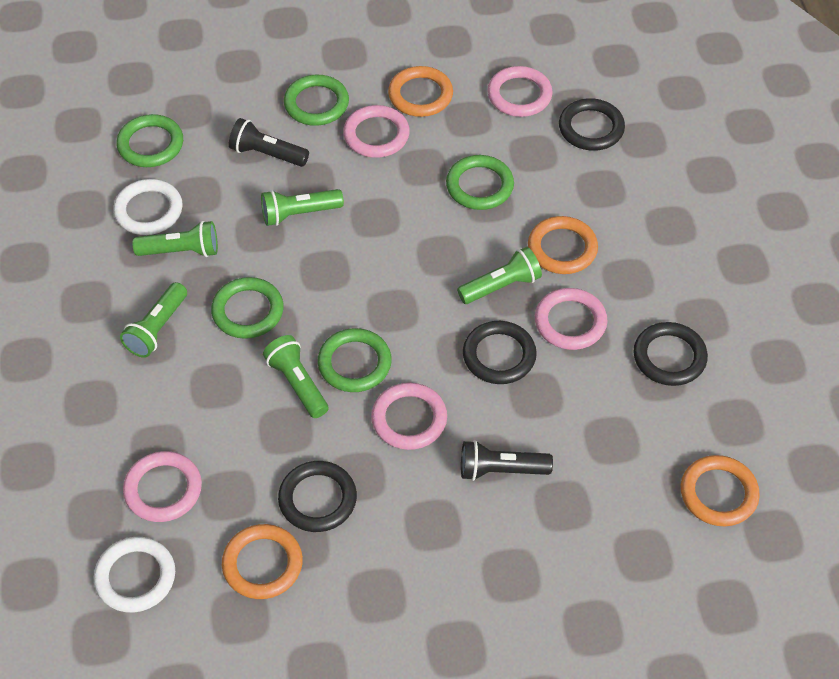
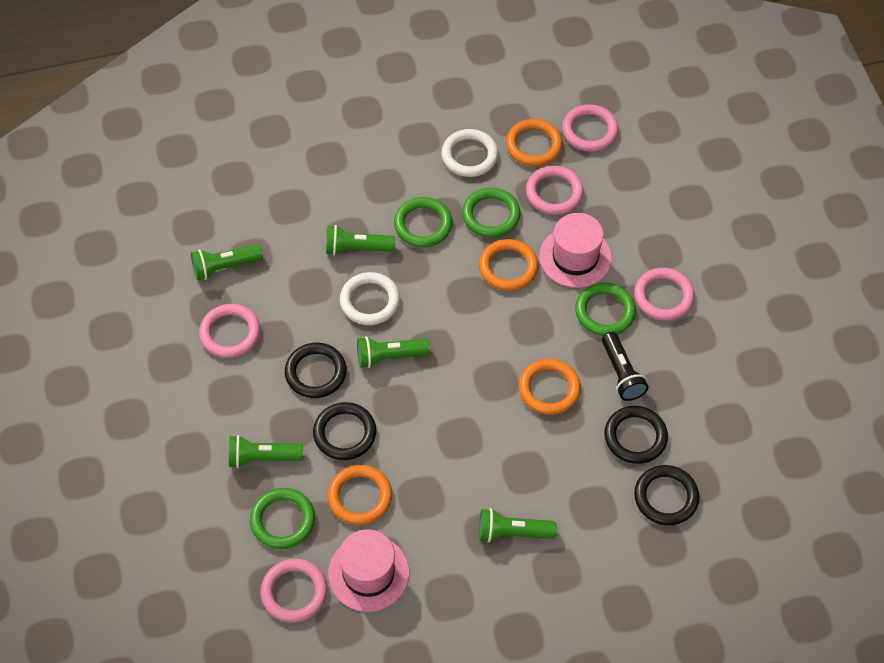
black flashlight: 2 -> 1
green ring: 5 -> 4
pink hat: 0 -> 2

